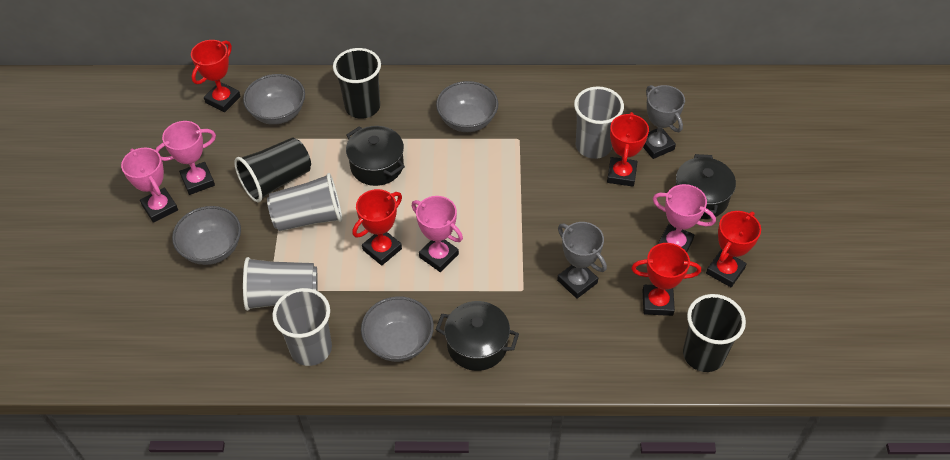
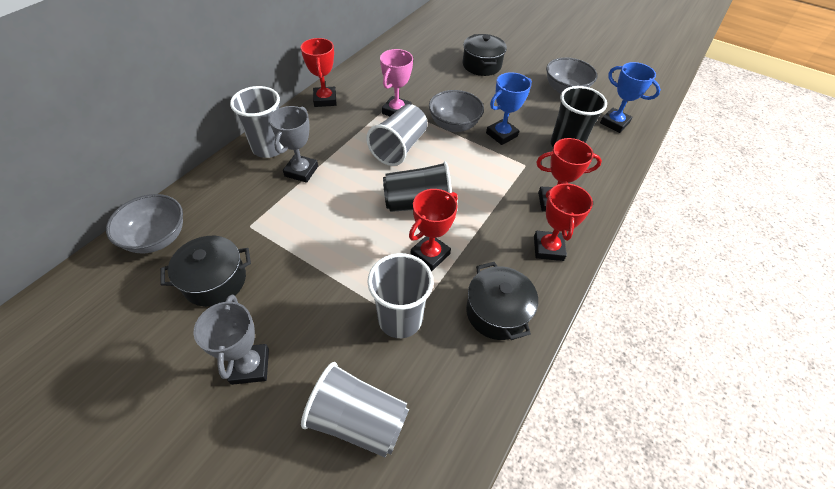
black cup: 3 -> 2
blue trophy: 0 -> 2
grey bowl: 4 -> 3
pink trophy: 4 -> 1
red trophy: 5 -> 4

